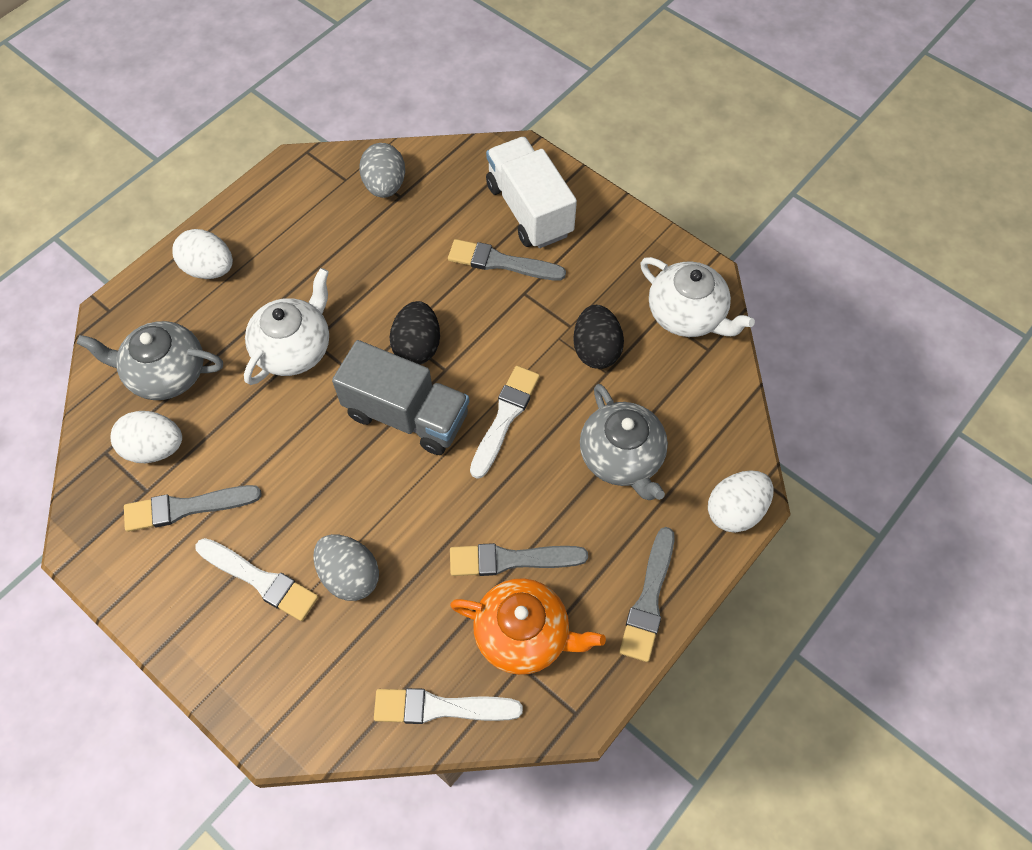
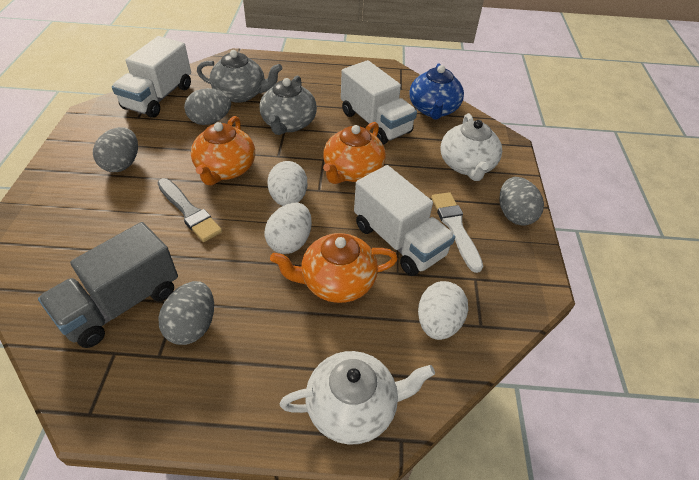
black egg: 2 -> 0
blue teapot: 0 -> 1
grey brush: 4 -> 1
grey egg: 2 -> 4
orange teapot: 1 -> 3
white brush: 3 -> 1
white truck: 1 -> 3

